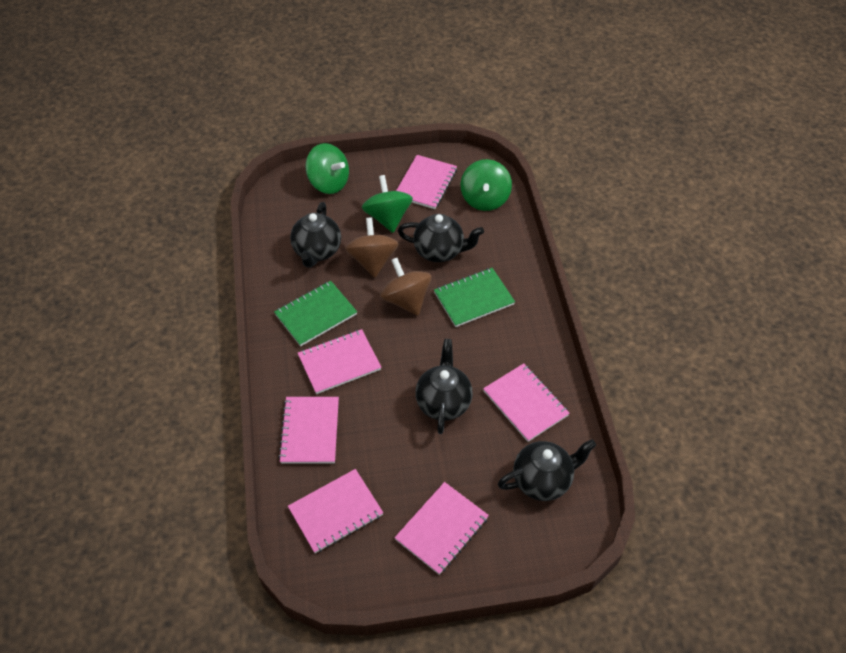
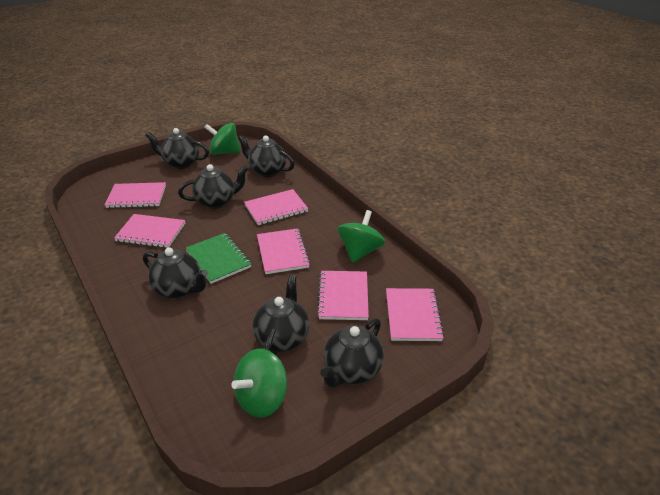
black teapot: 4 -> 6
brown spinning top: 2 -> 0
green notebook: 2 -> 1

